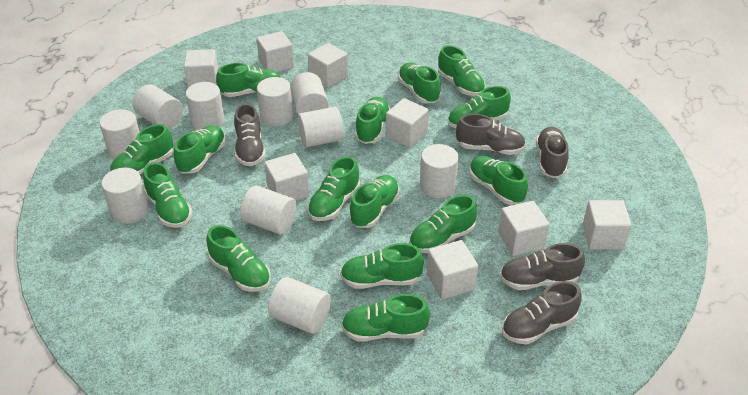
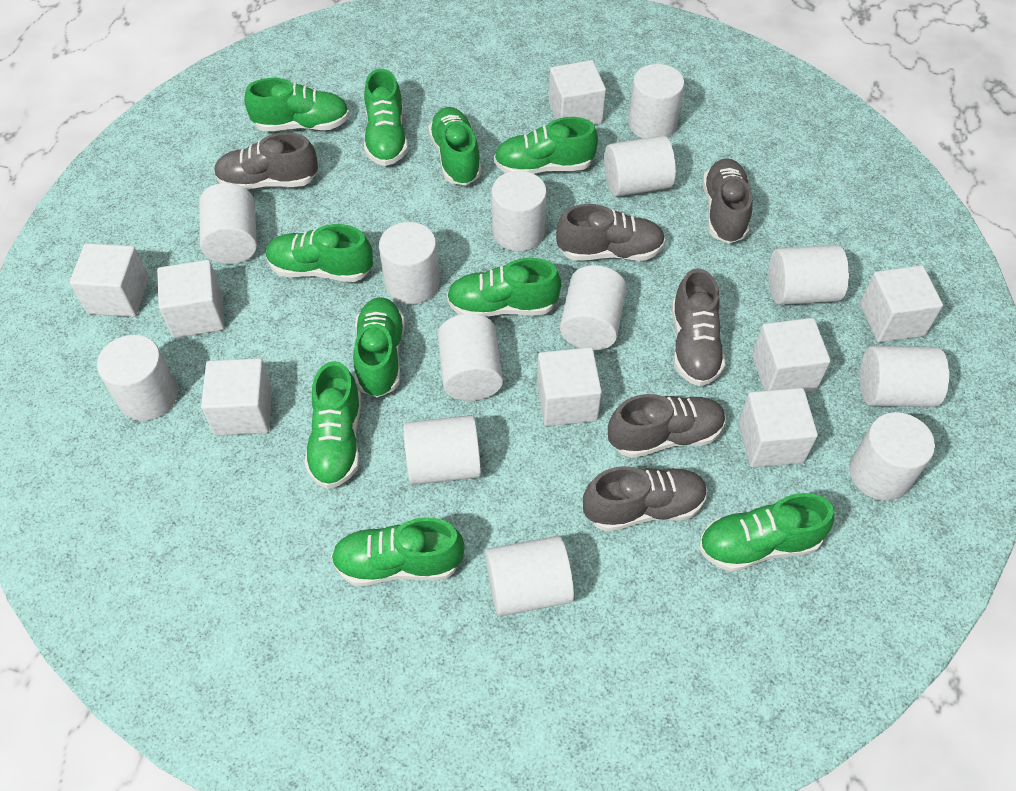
green shoe: 15 -> 10
grey shoe: 5 -> 6
white cylinder: 10 -> 13

